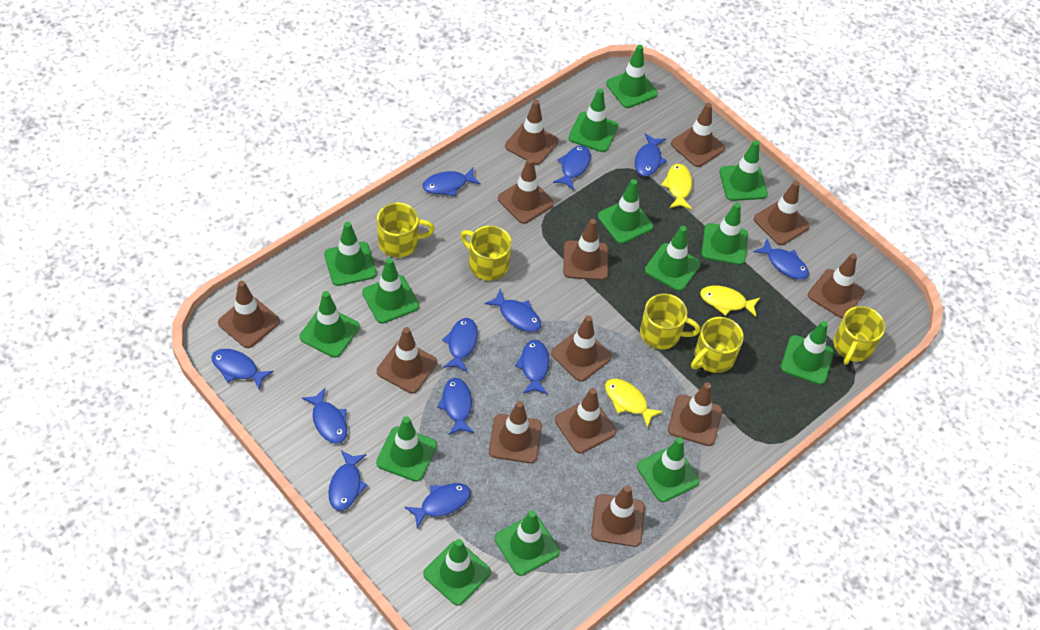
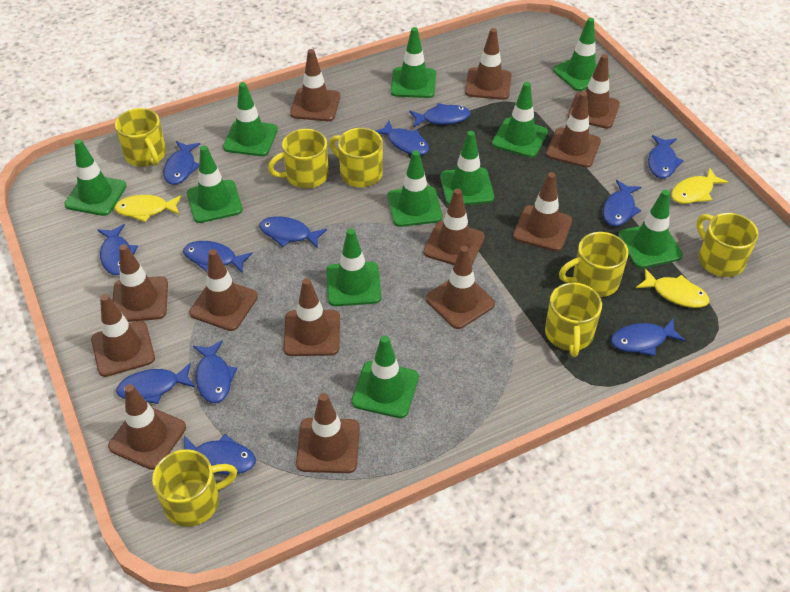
green traffic cone: 14 -> 11
yellow mug: 5 -> 7

